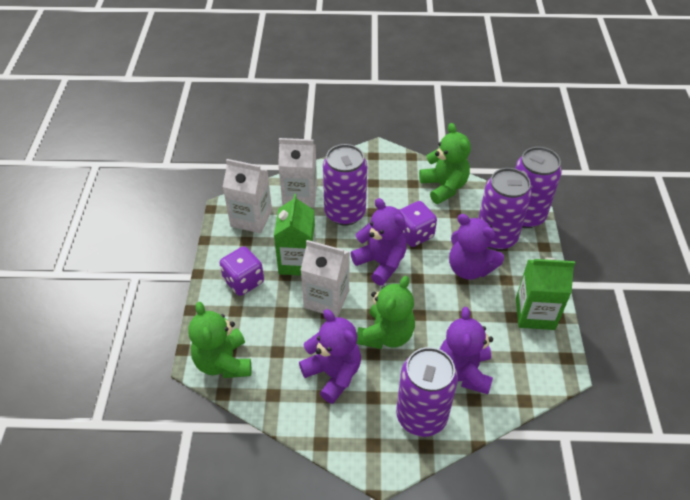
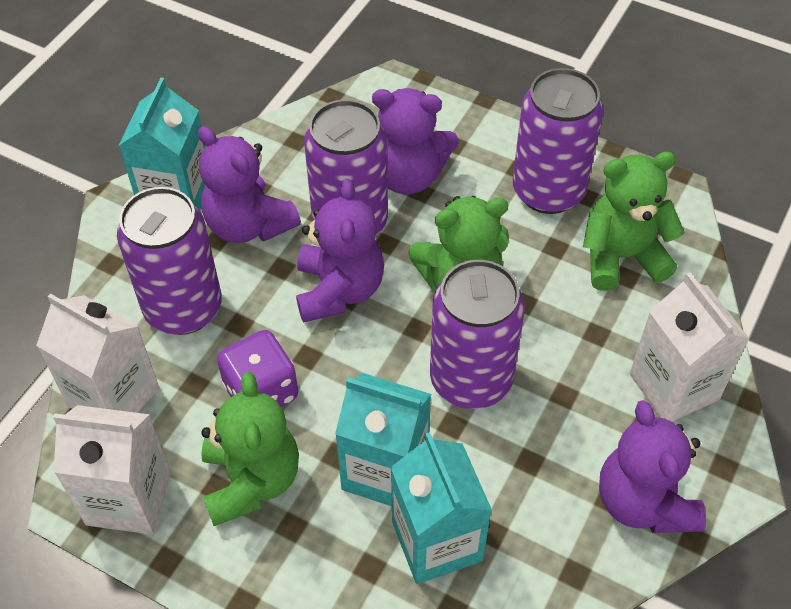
green carton: 2 -> 0
purple dice: 2 -> 1
turquoise carton: 0 -> 3

